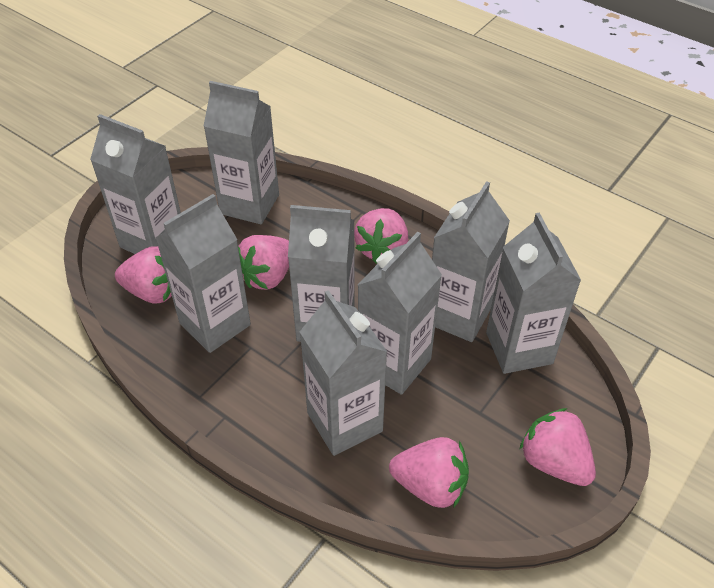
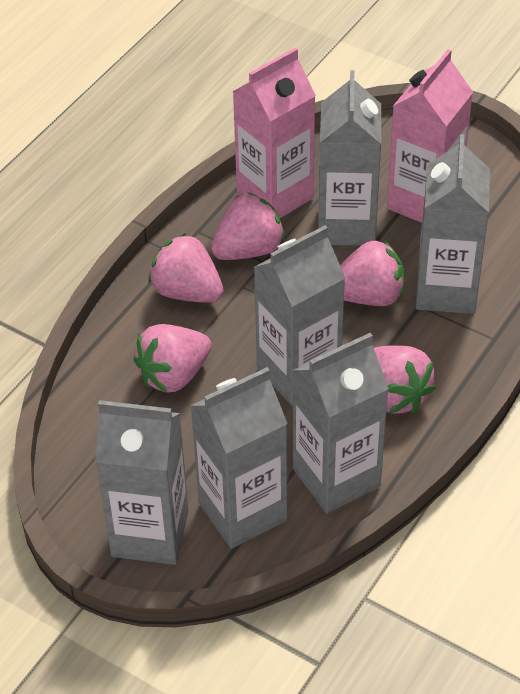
grey carton: 8 -> 6
pink carton: 0 -> 2

